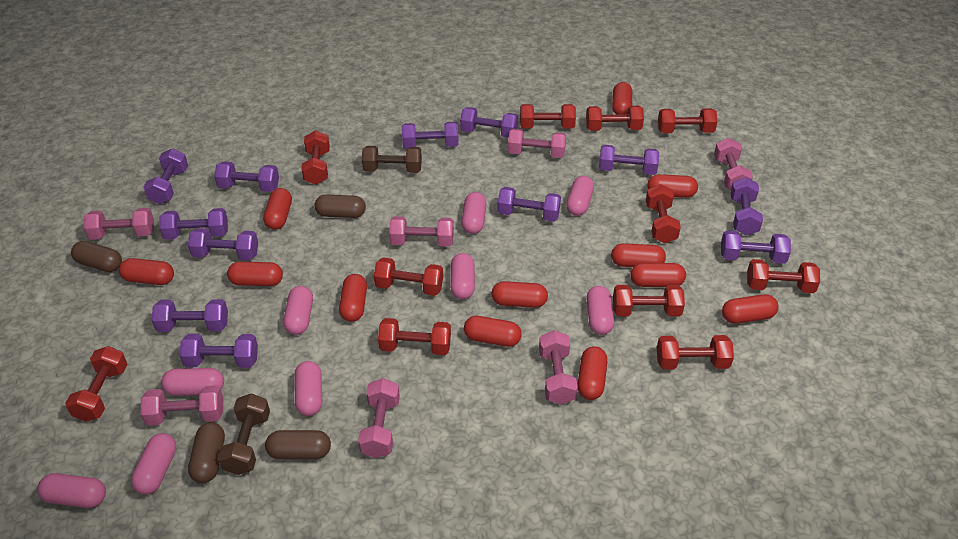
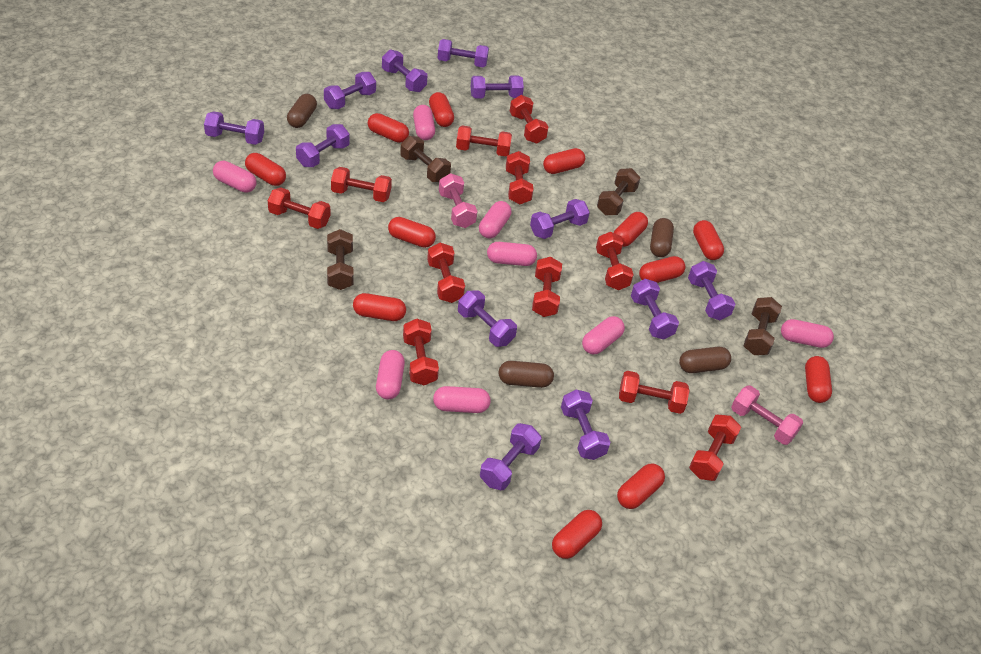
brown dumbbell: 2 -> 4
pink capsule: 9 -> 8
pink dumbbell: 7 -> 2

